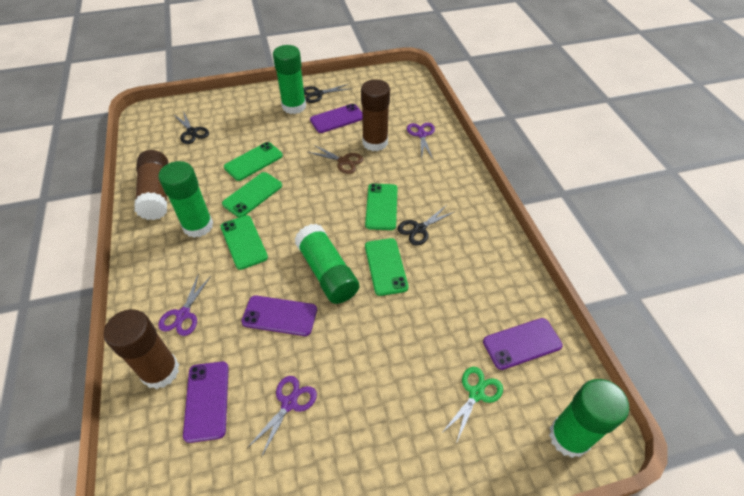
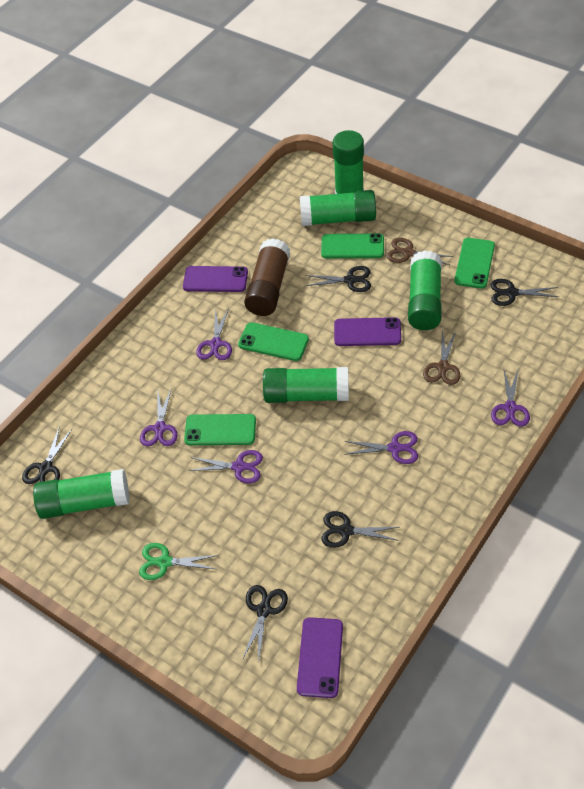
black scissors: 3 -> 5
brown glue stick: 3 -> 1
brown scissors: 1 -> 2
green glue stick: 4 -> 5
green phone: 5 -> 4
purple phone: 4 -> 3
purple scissors: 3 -> 5

